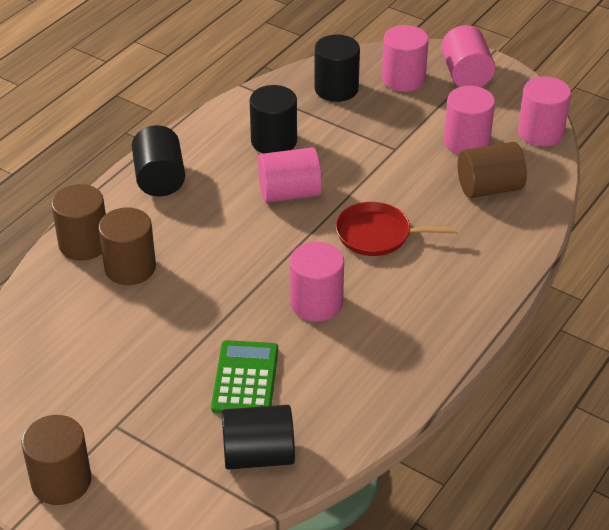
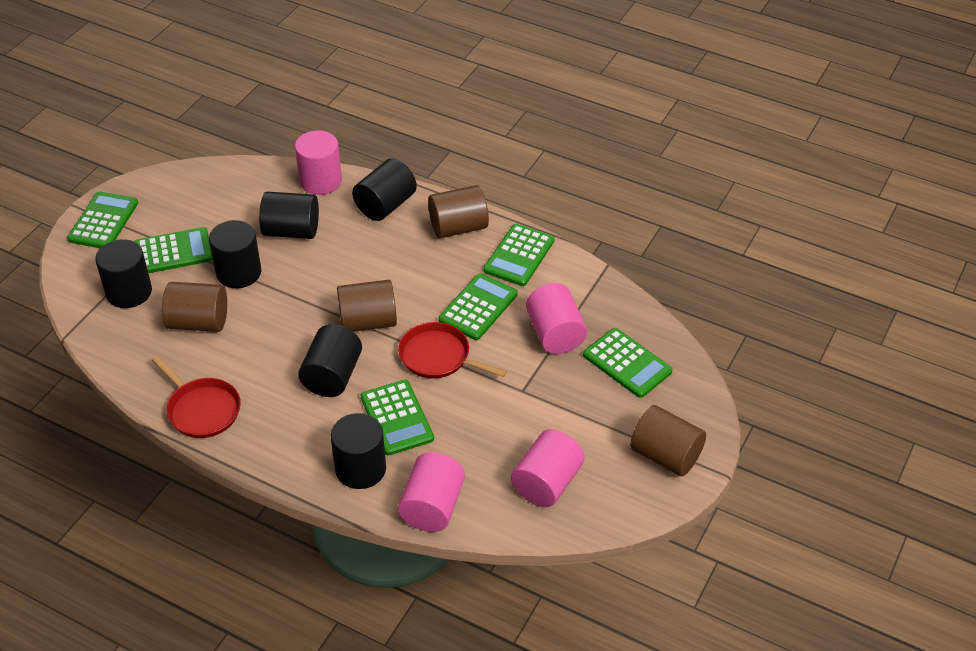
black cylinder: 4 -> 6
green calculator: 1 -> 6
pink cylinder: 6 -> 4
red pan: 1 -> 2

